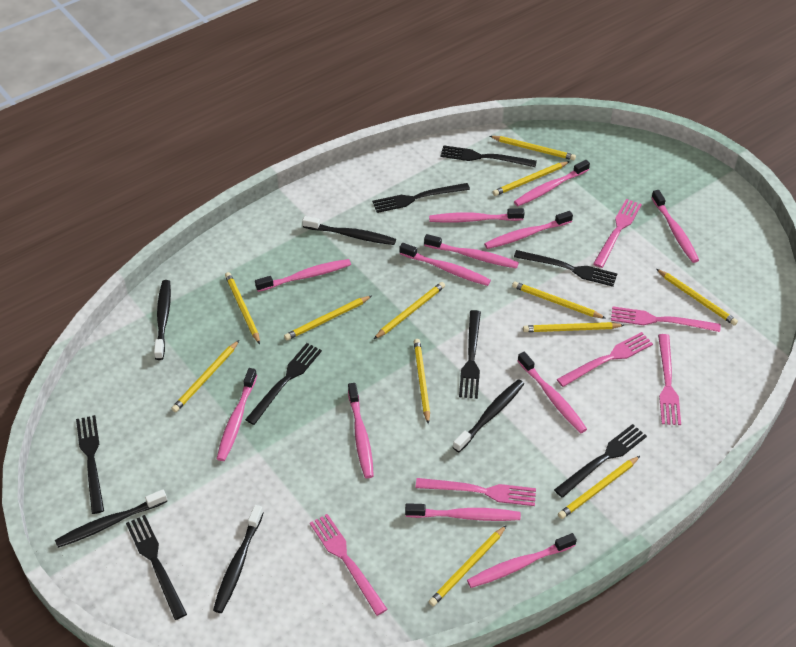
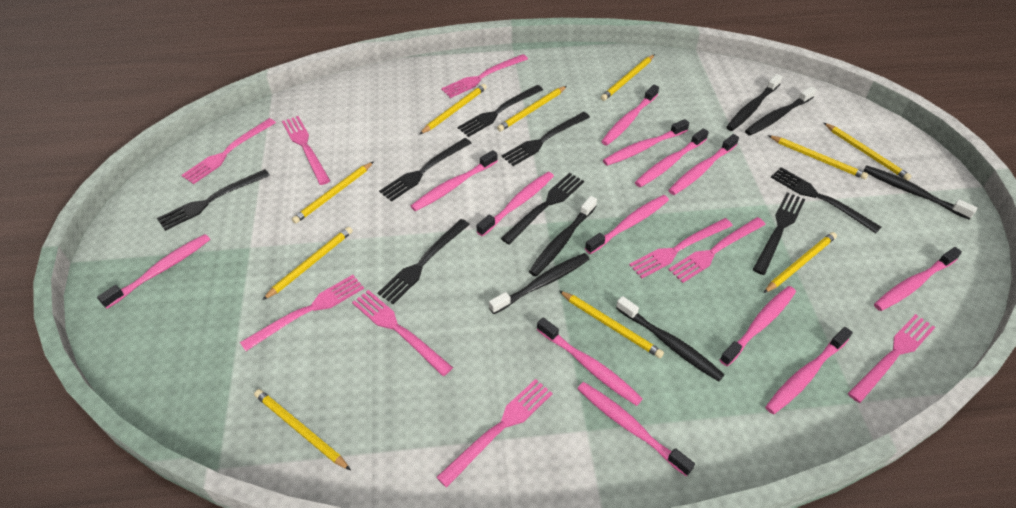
black toothbrush: 5 -> 6
pink fork: 6 -> 9
pink toothbrush: 12 -> 13
yellow pencil: 12 -> 10

